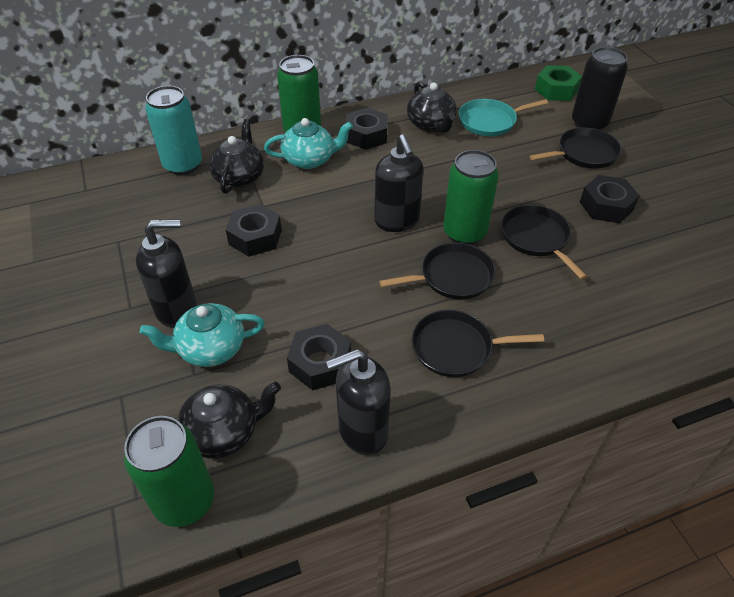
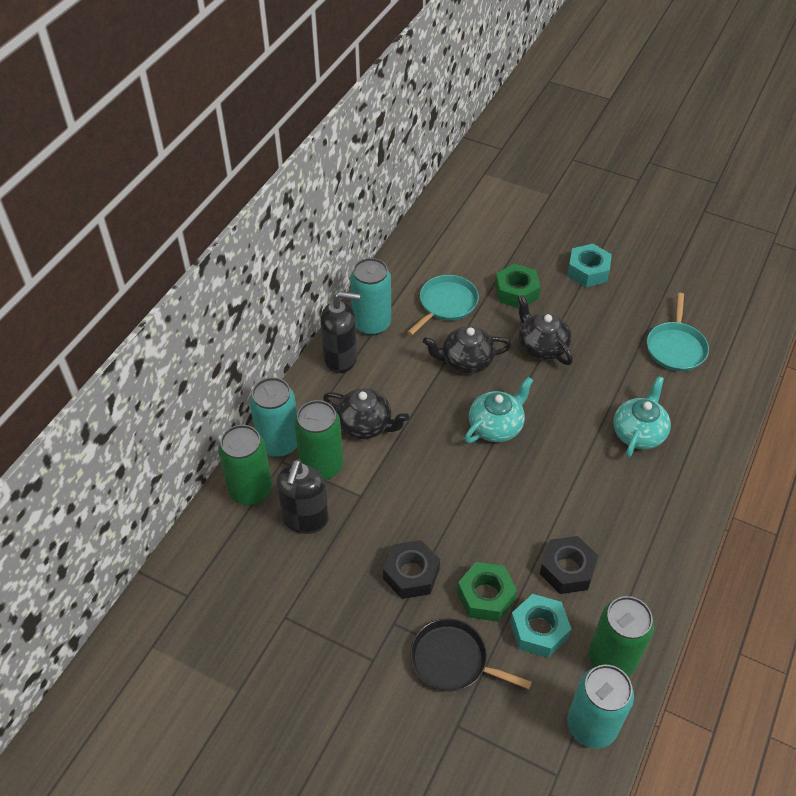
black can: 1 -> 0
black nut: 4 -> 2
black pan: 4 -> 1
black soap dispenser: 3 -> 2
green nut: 1 -> 2
turquoise can: 1 -> 3
turquoise nut: 0 -> 2
turquoise pan: 1 -> 2

